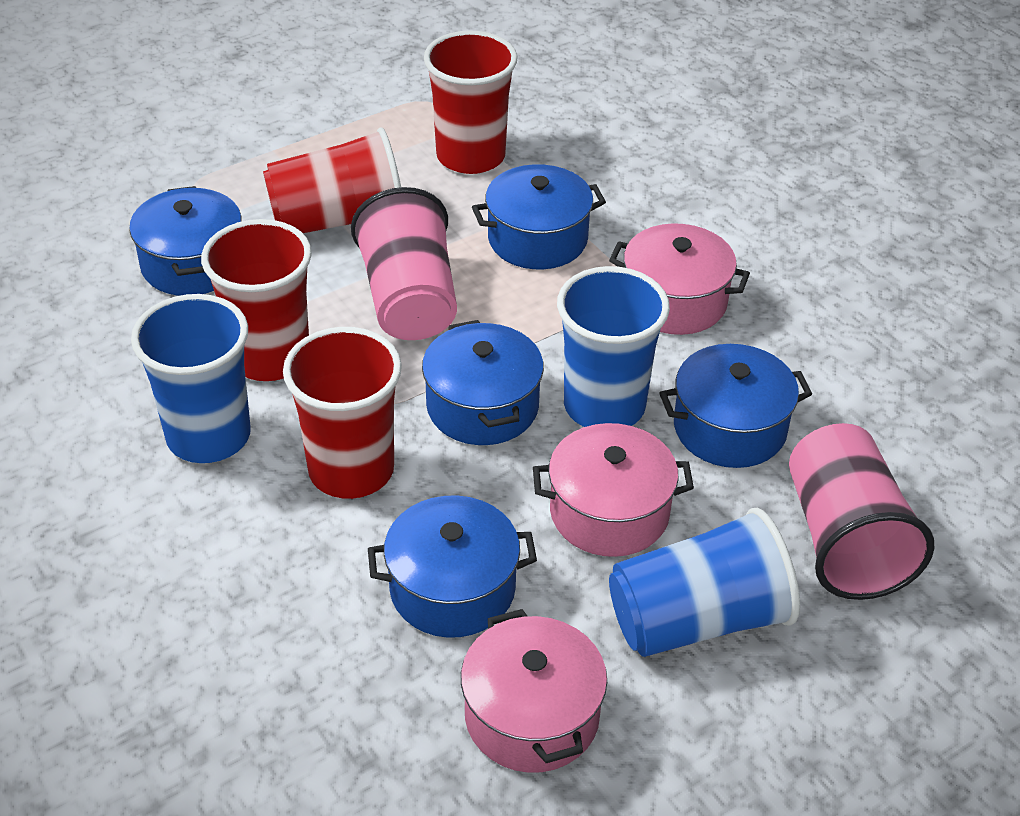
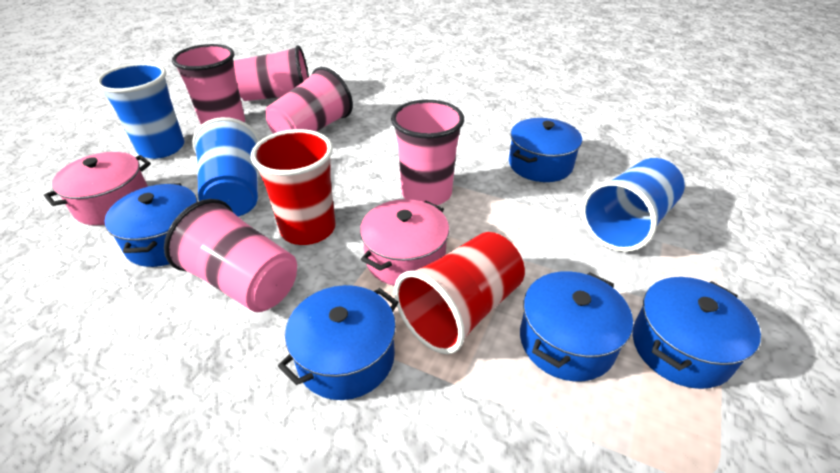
pink cup: 2 -> 5
pink pot: 3 -> 2
red cup: 4 -> 2

